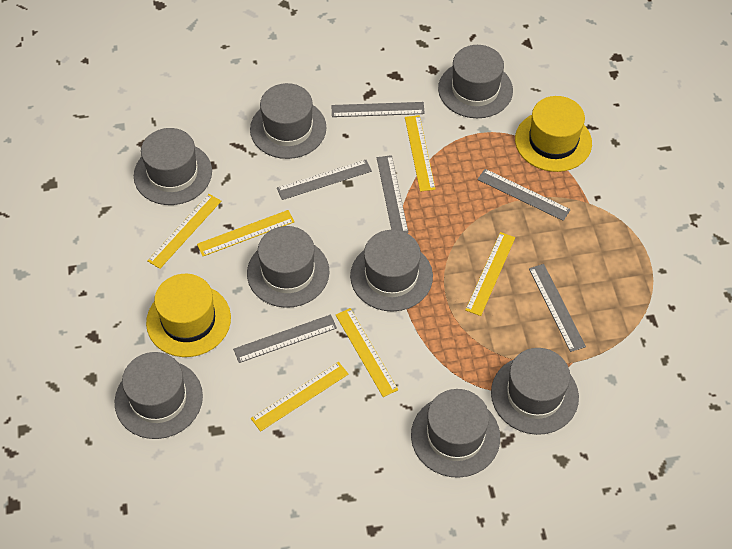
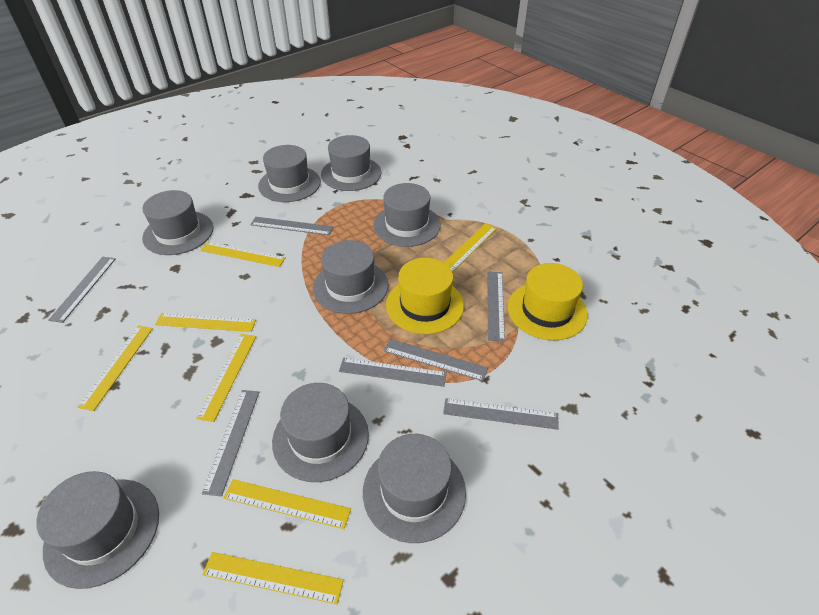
grey ruler: 6 -> 7
yellow ruler: 6 -> 7

